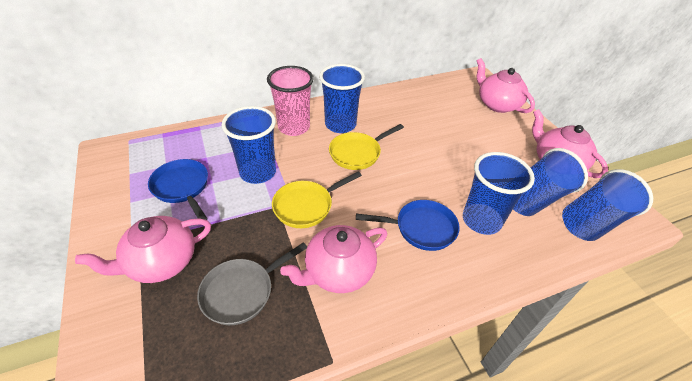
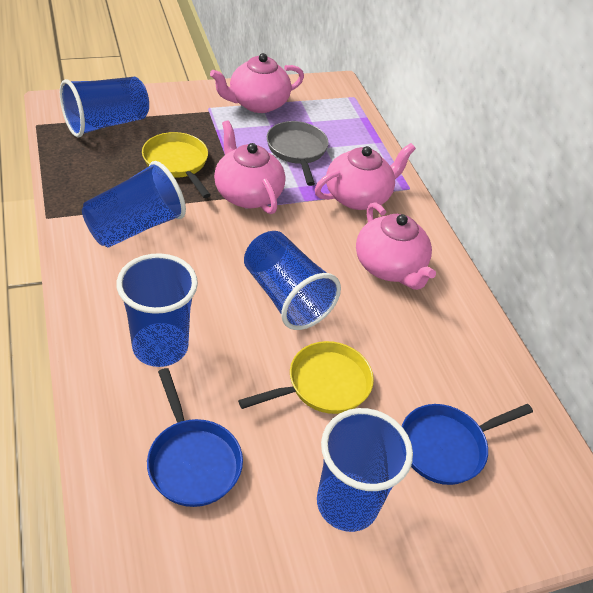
pink cup: 1 -> 0

